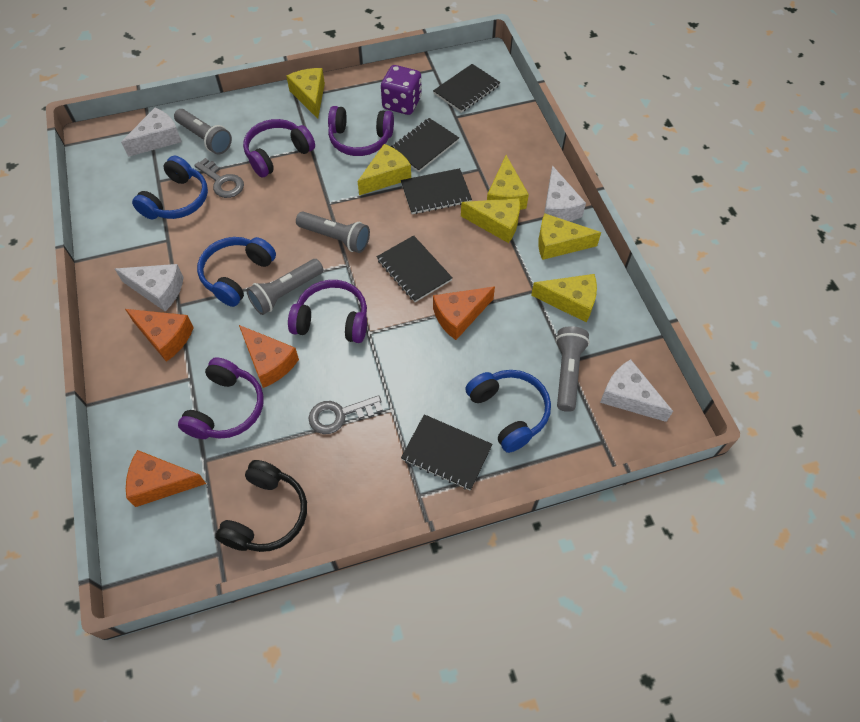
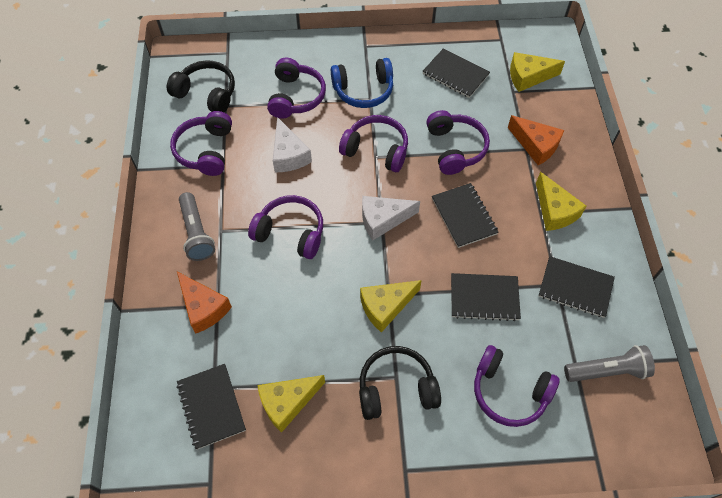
black headphones: 1 -> 2
blue headphones: 3 -> 1
grey flashlight: 4 -> 2
grey key: 2 -> 0
orange cheese: 4 -> 2
purple dice: 1 -> 0
purple headphones: 4 -> 6
white cheese: 4 -> 2
yellow cheese: 6 -> 4

